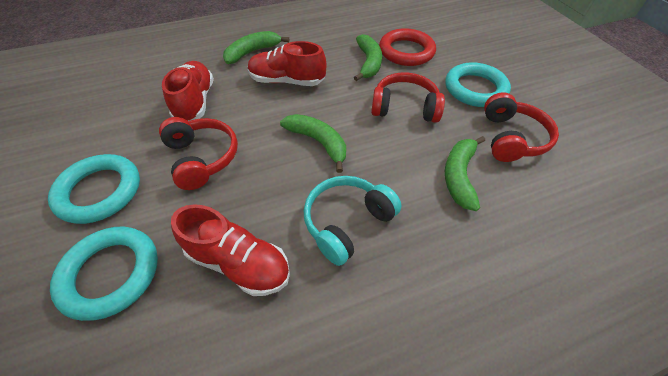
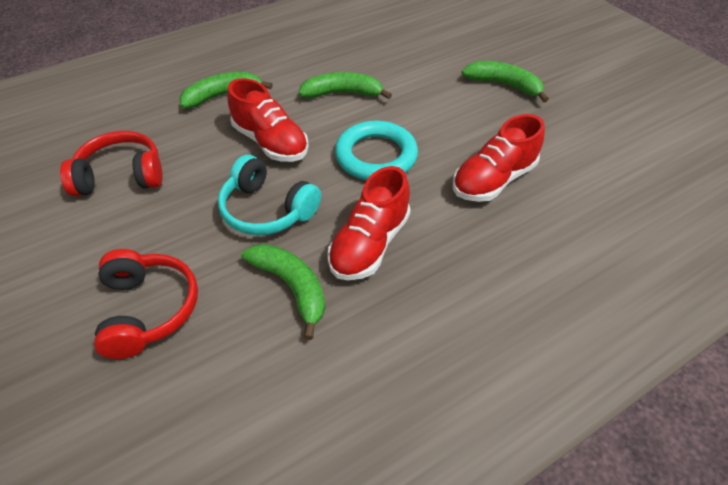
red headphones: 3 -> 2
red ring: 1 -> 0
turquoise ring: 3 -> 1

